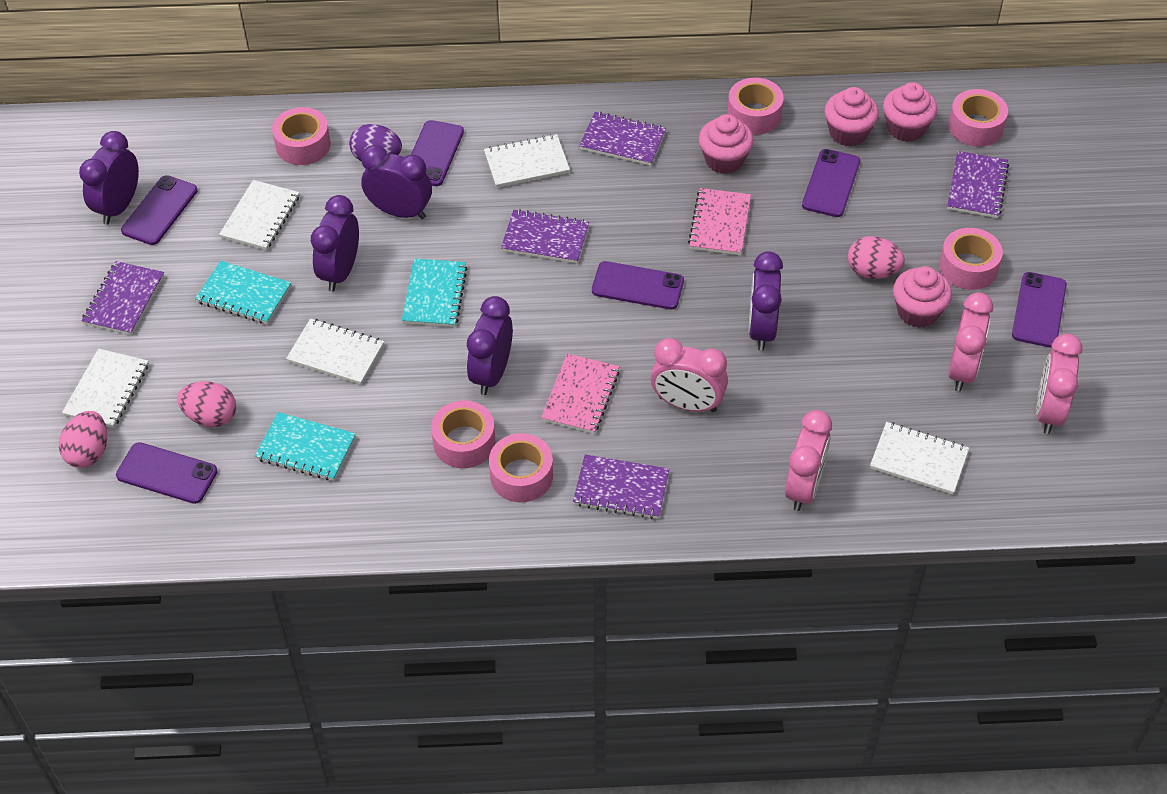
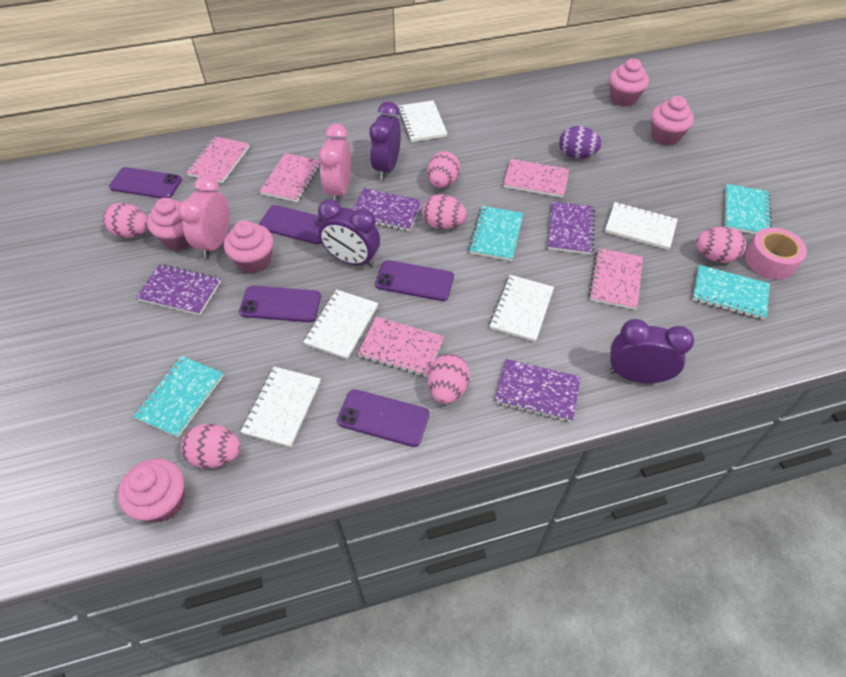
pink clock: 4 -> 2
pink cupcake: 4 -> 5
pink egg: 3 -> 6
pink notebook: 2 -> 5
pink tape: 6 -> 1
purple clock: 5 -> 3
purple notebook: 5 -> 4
purple phone: 6 -> 5
turquoise notebook: 3 -> 4

